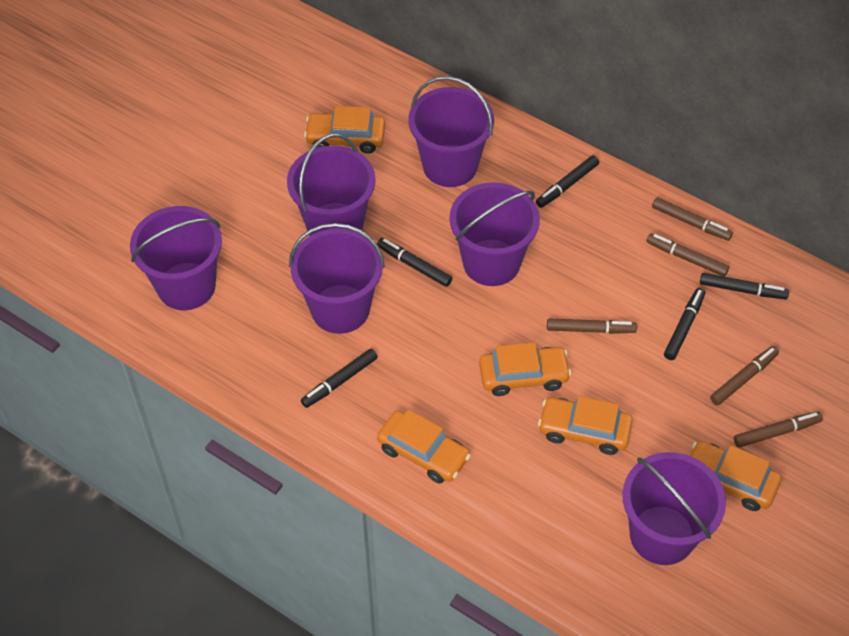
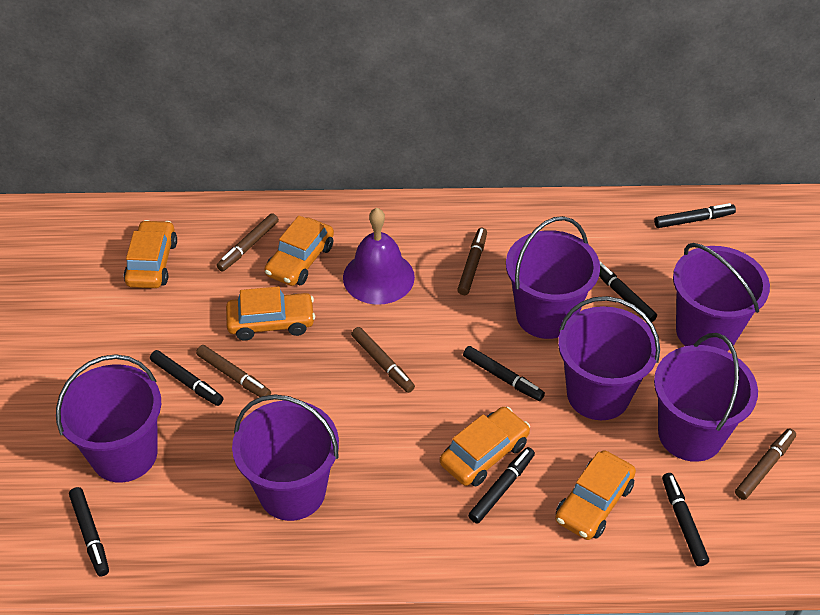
black marker: 5 -> 7
purple bell: 0 -> 1

